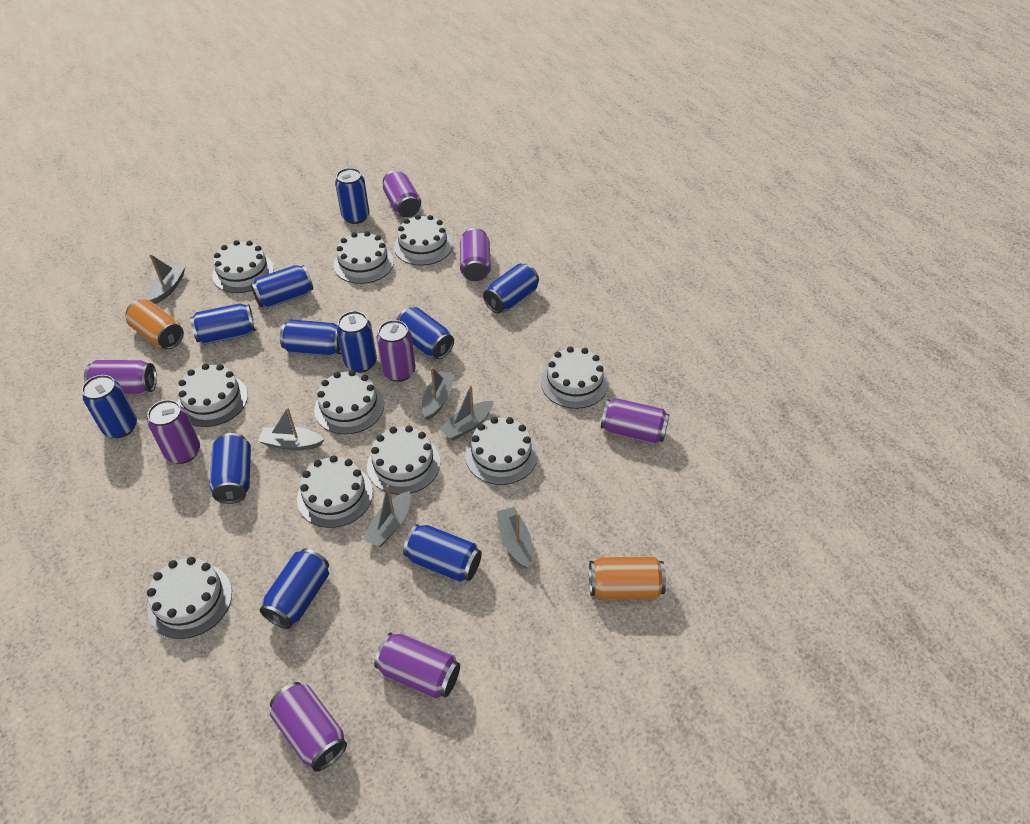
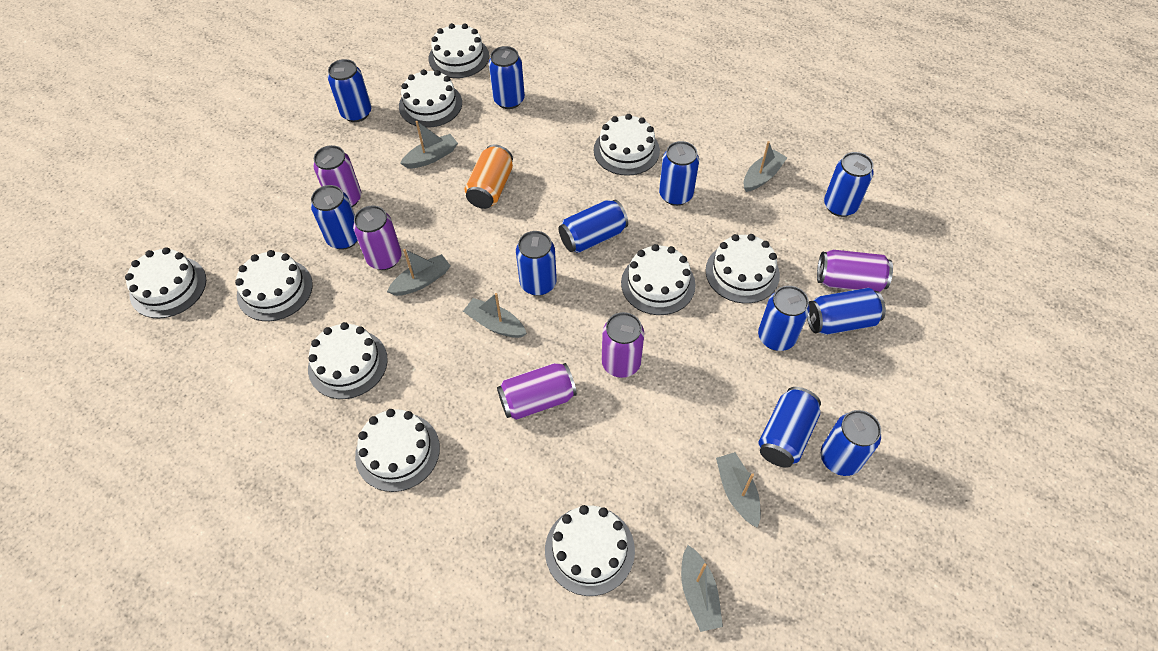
orange can: 2 -> 1
purple can: 8 -> 5

